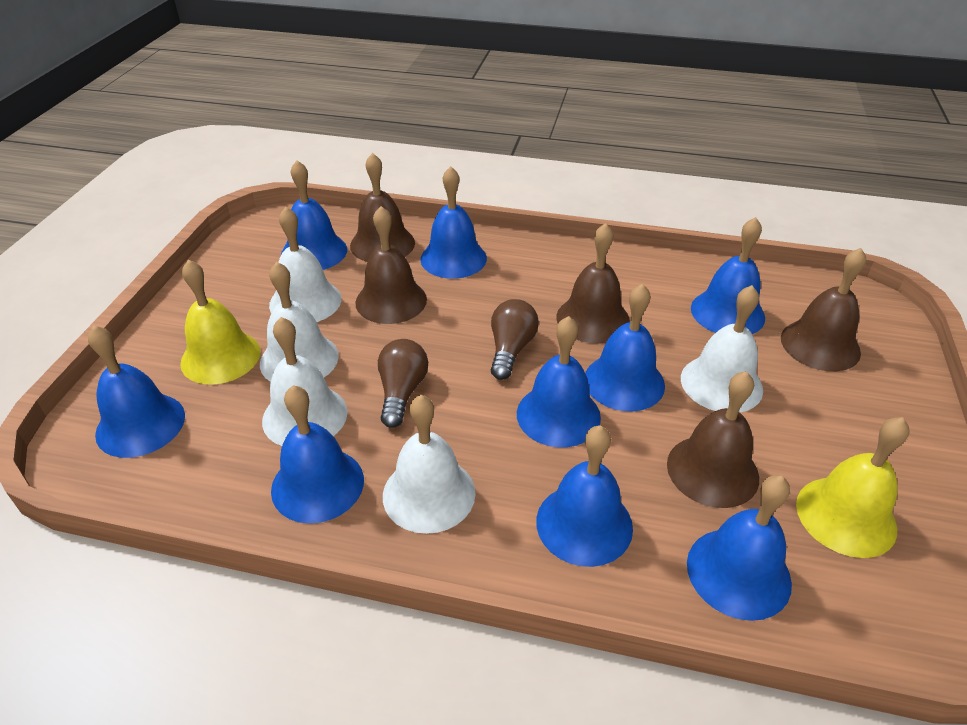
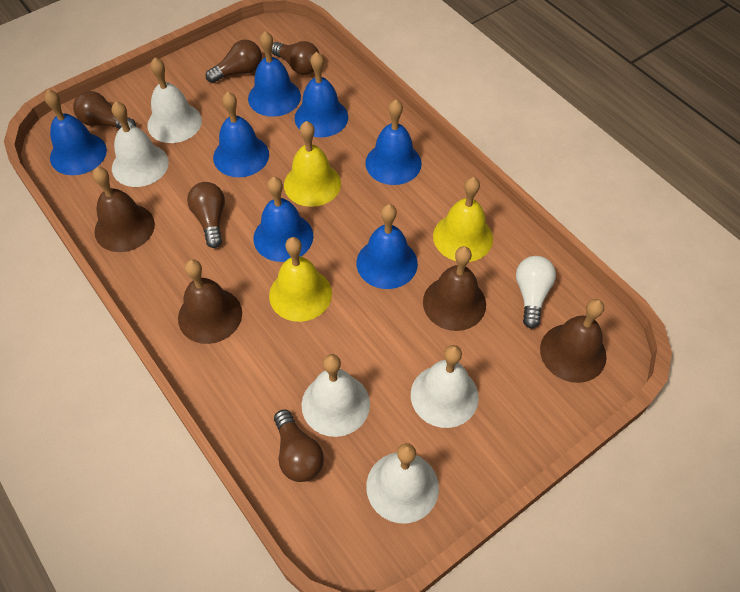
blue bell: 9 -> 7
brown bell: 5 -> 4
brown light bulb: 2 -> 5
white light bulb: 0 -> 1
yellow bell: 2 -> 3

